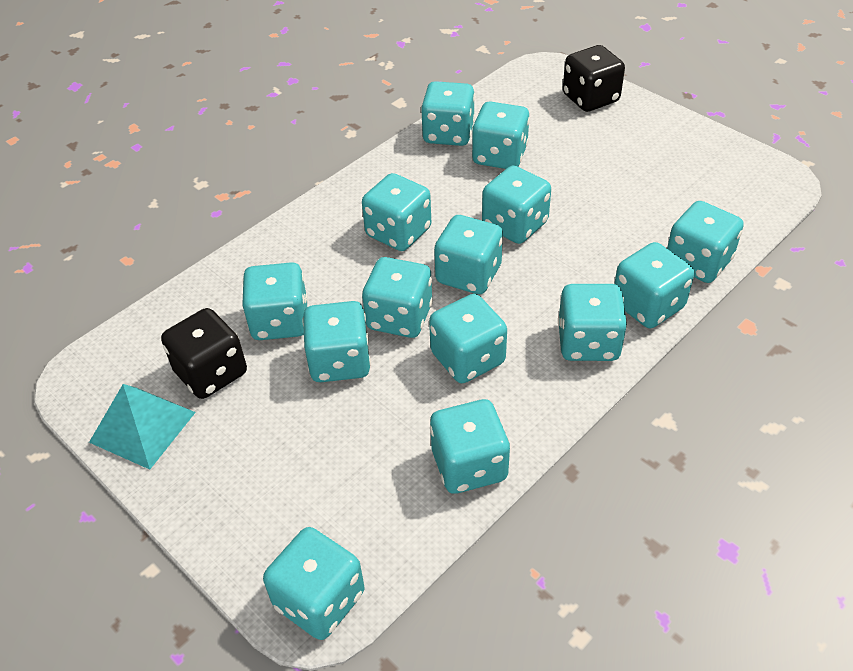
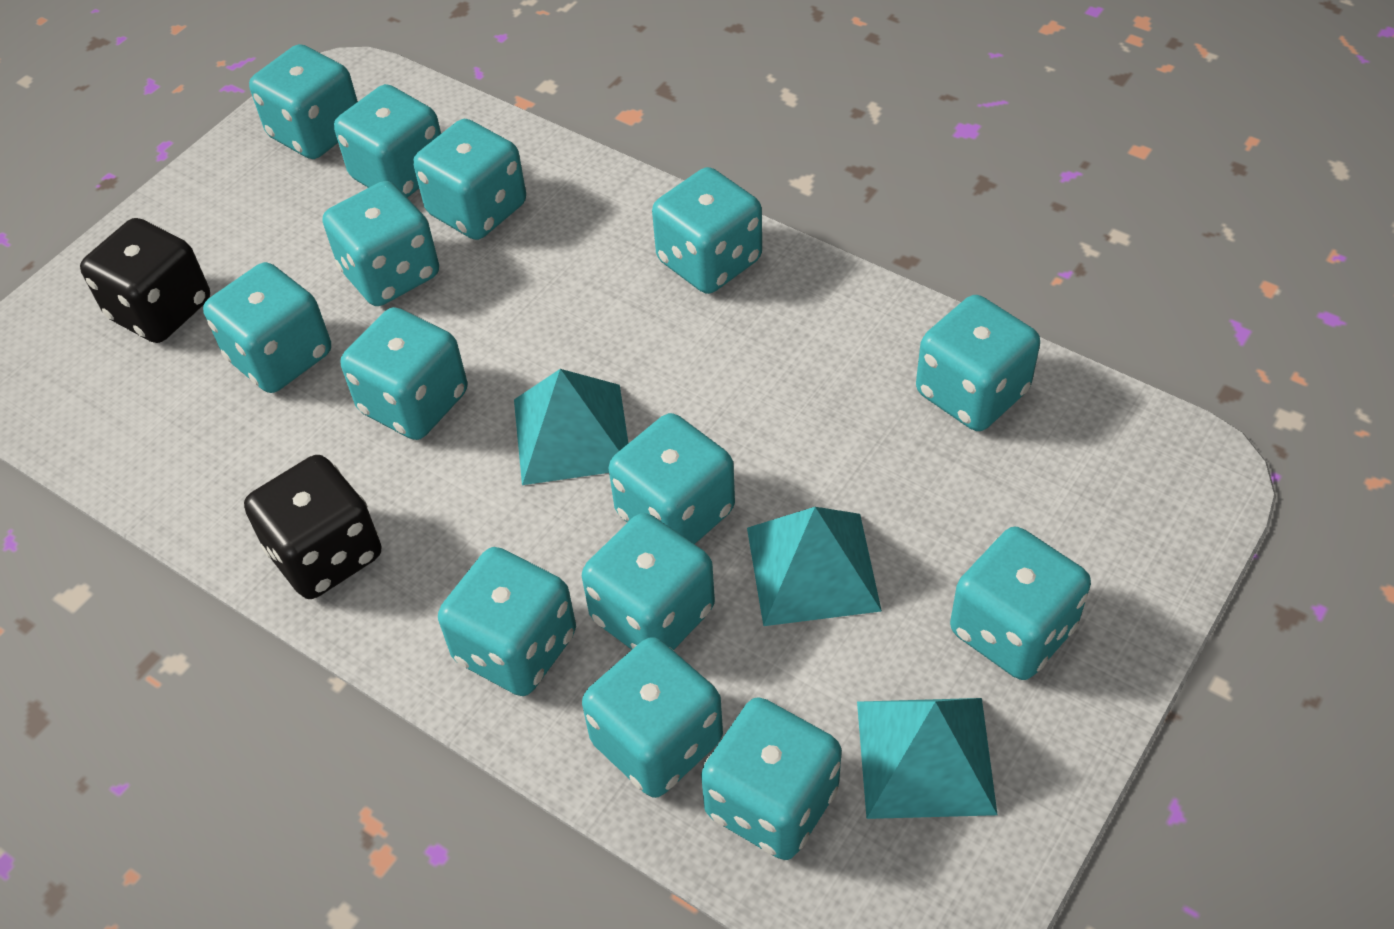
turquoise pyramid: 1 -> 3

